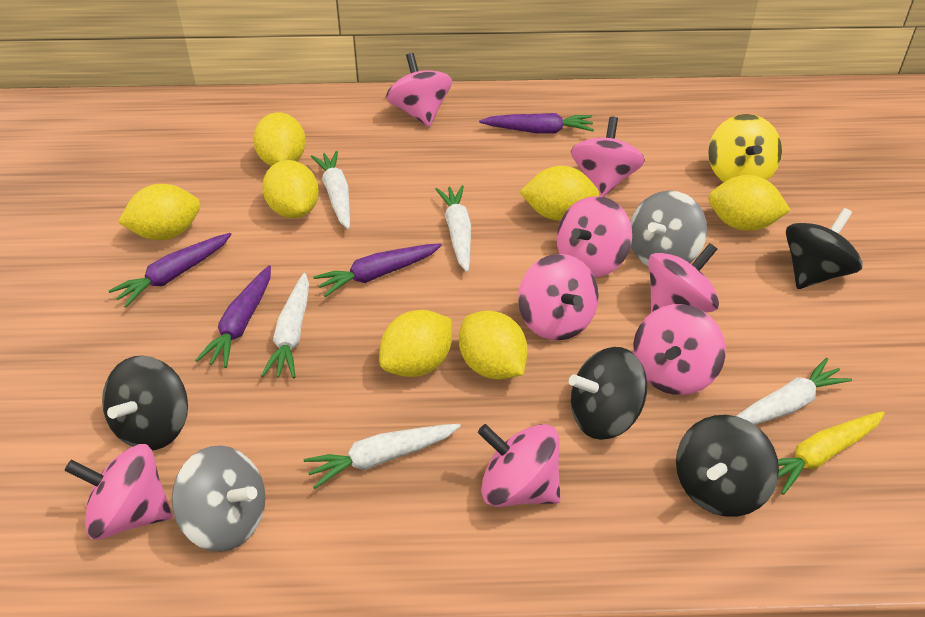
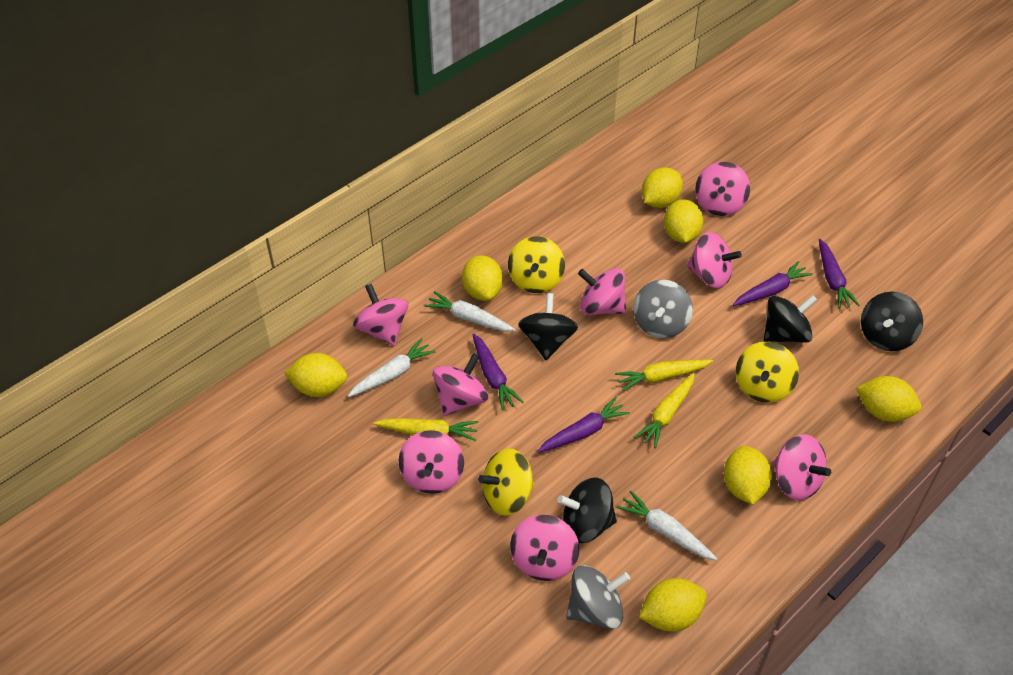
white carrot: 5 -> 3
yellow carrot: 1 -> 3
yellow spinning top: 1 -> 3

